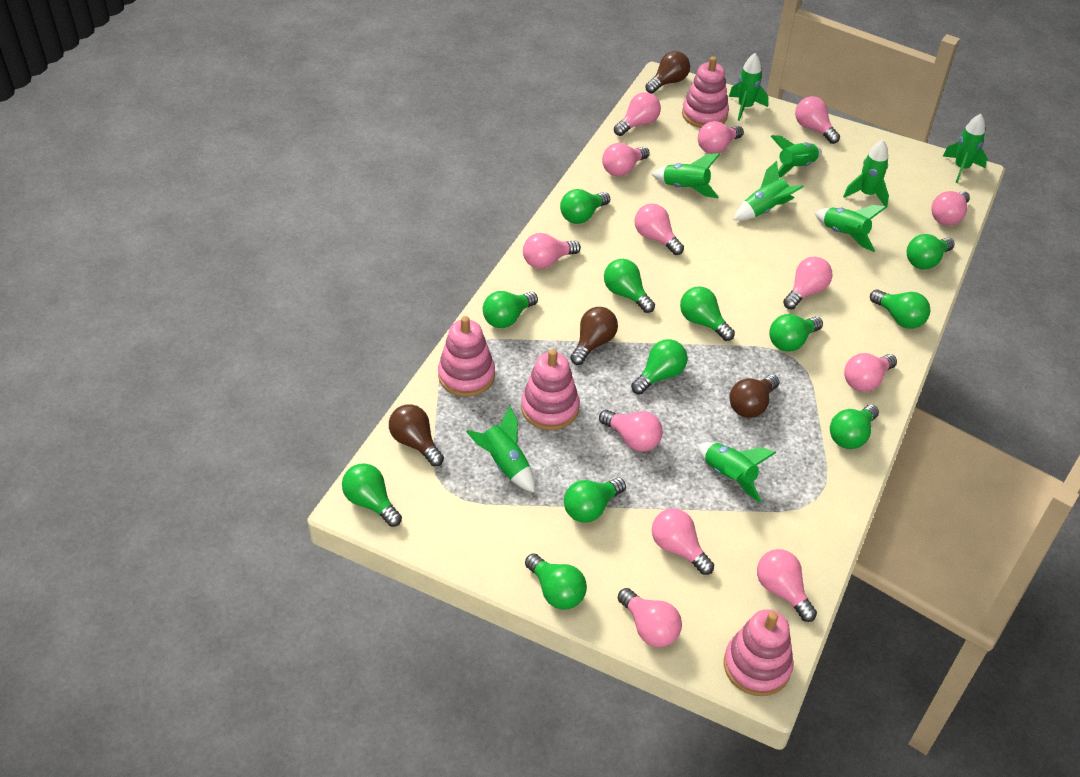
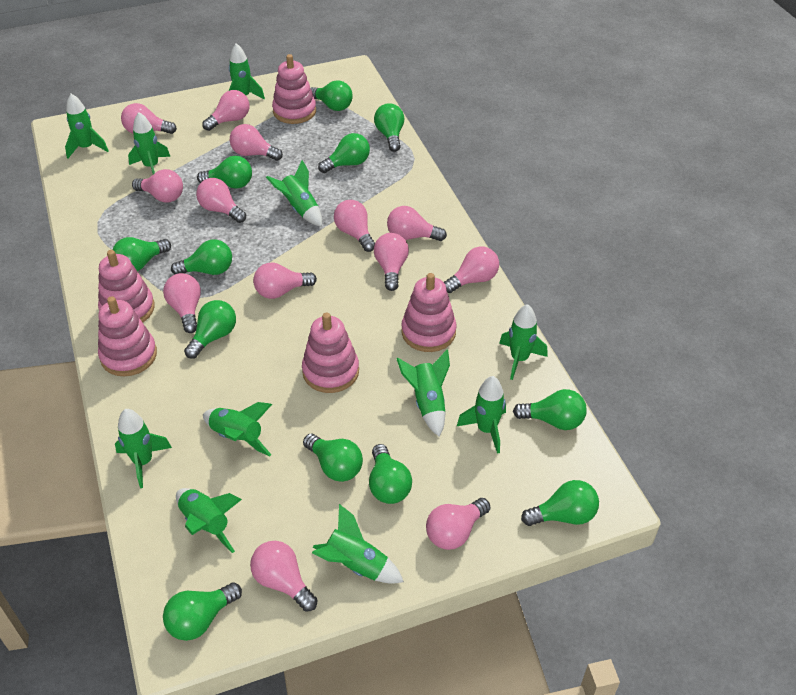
brown light bulb: 4 -> 0
green rocket: 9 -> 11
pink stacking toy: 4 -> 5

